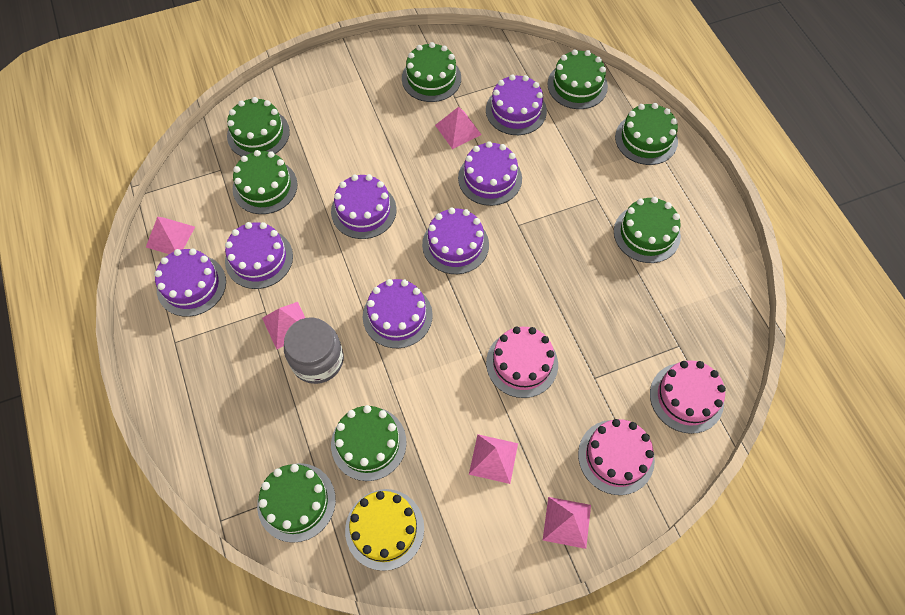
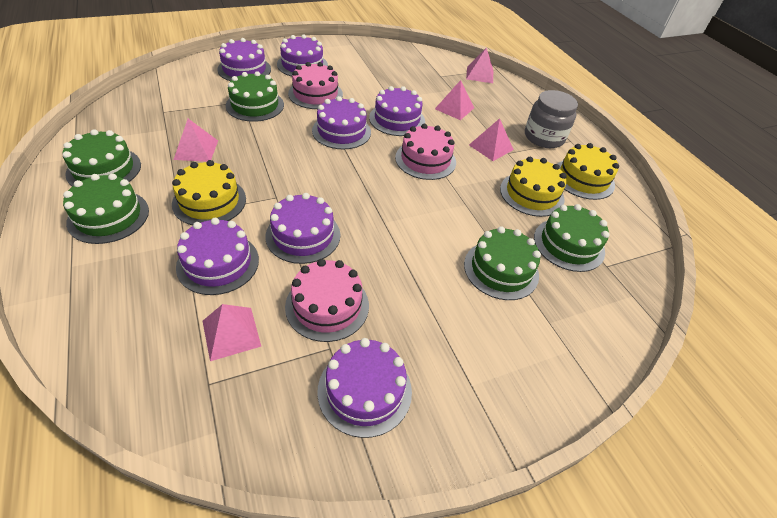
green cake: 8 -> 5
yellow cake: 1 -> 3

